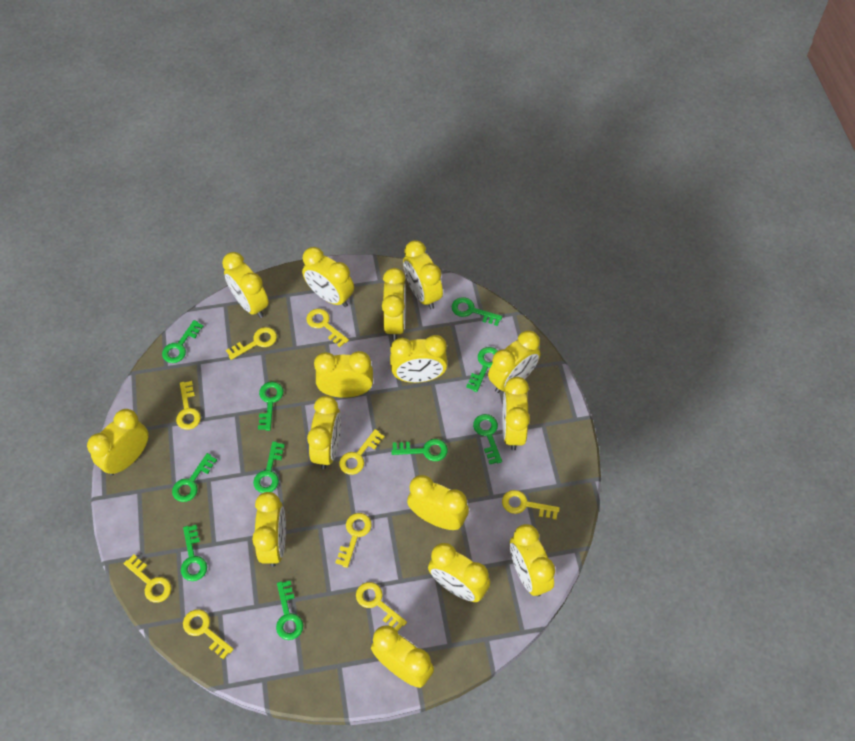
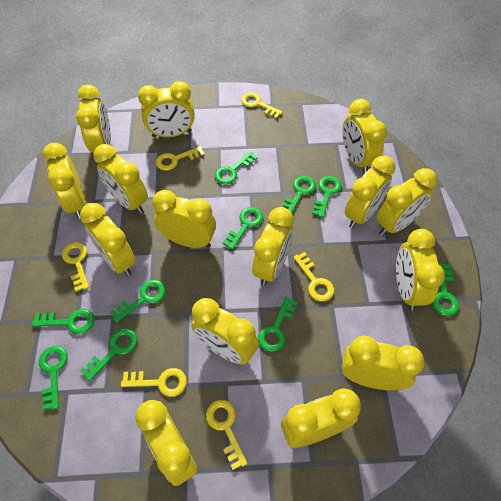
yellow key: 9 -> 6

